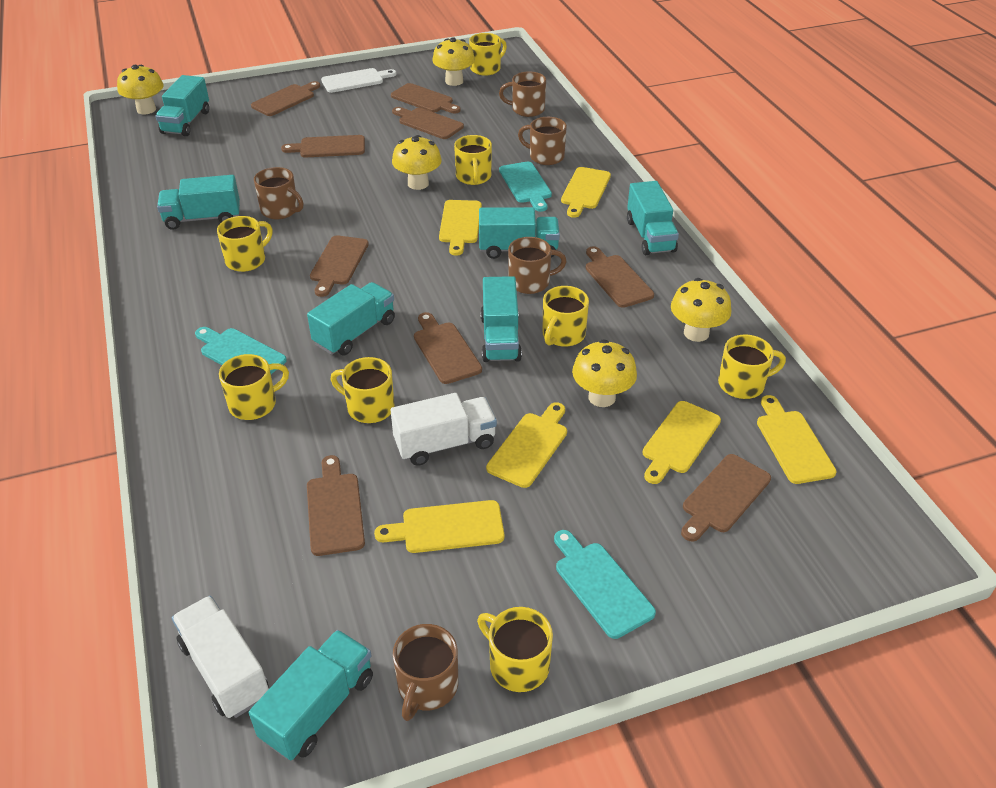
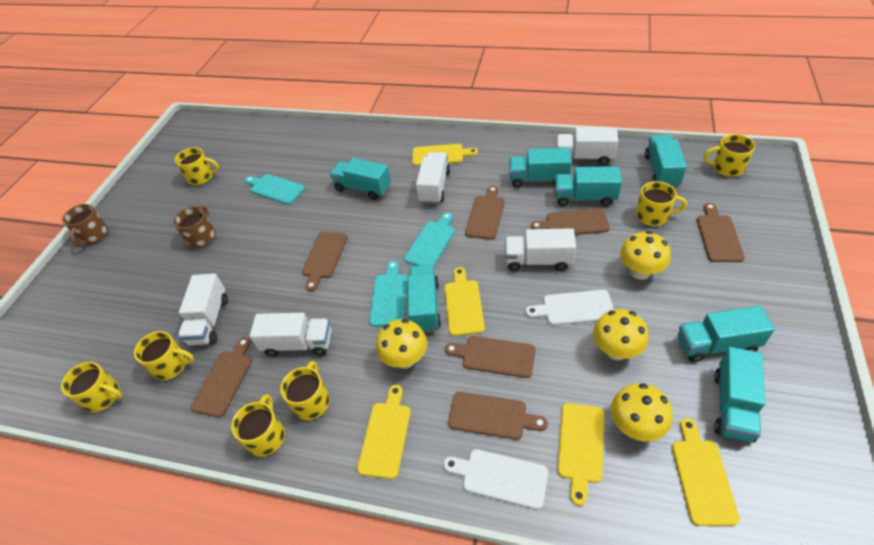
brown cutting board: 9 -> 7
brown mug: 5 -> 2
white cutting board: 1 -> 2
white truck: 2 -> 5
yellow cutting board: 6 -> 5
yellow mug: 8 -> 7
yellow mushroom: 5 -> 4

